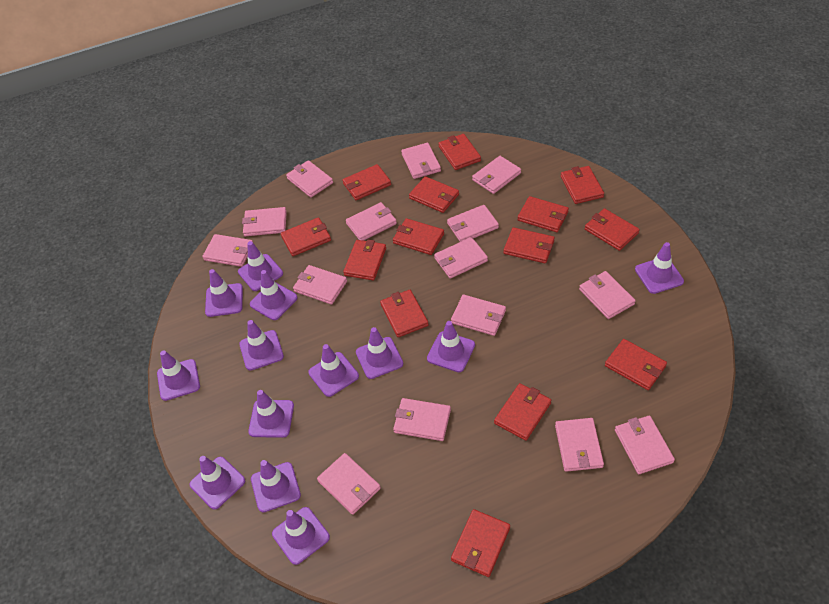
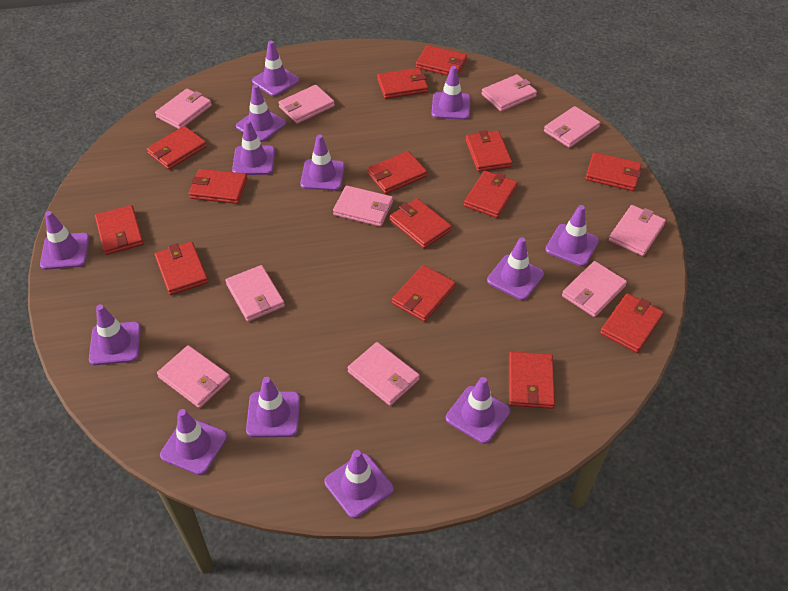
pink wallet: 15 -> 10

